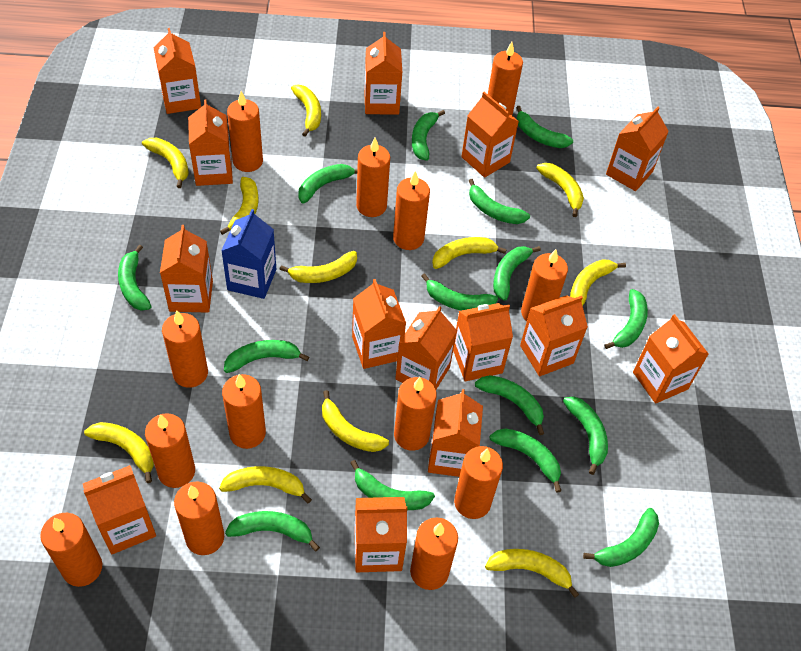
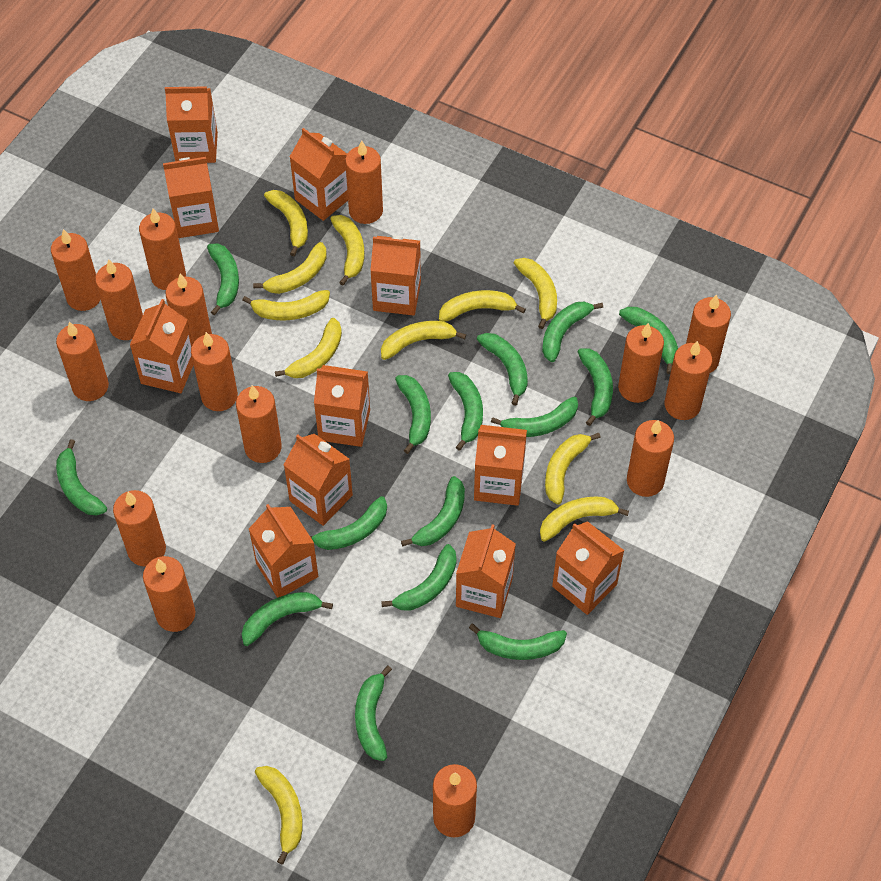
blue carton: 1 -> 0
orange candle: 13 -> 15
orange carton: 14 -> 11

